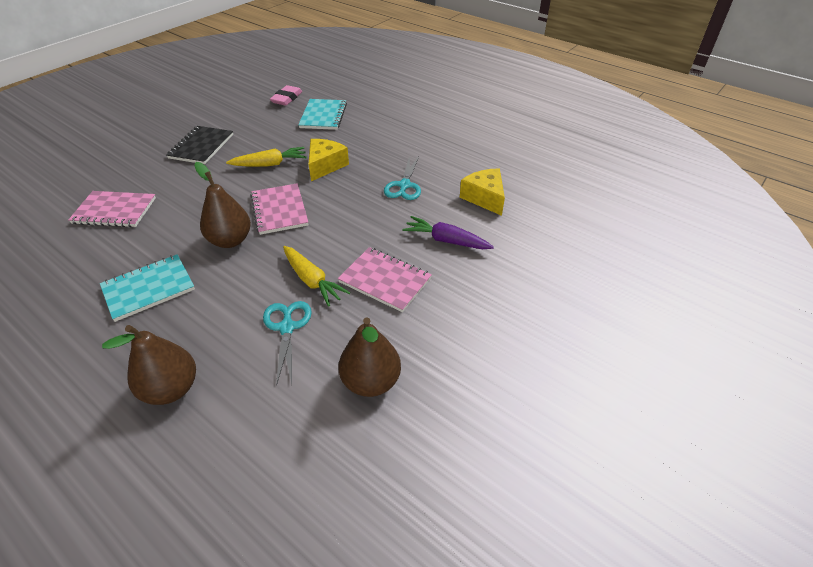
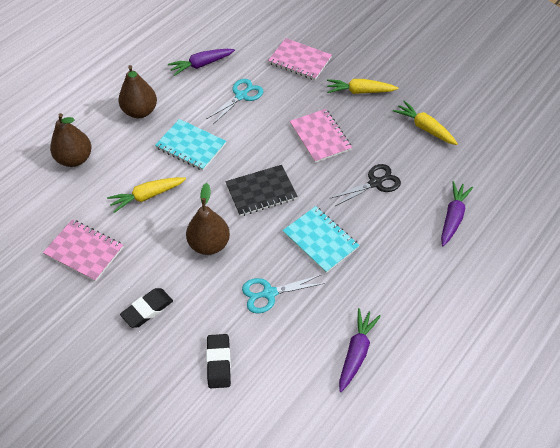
black eraser: 0 -> 2
black scissors: 0 -> 1
pink eraser: 1 -> 0
purple carrot: 1 -> 3
yellow carrot: 2 -> 3
yellow cheese: 2 -> 0

